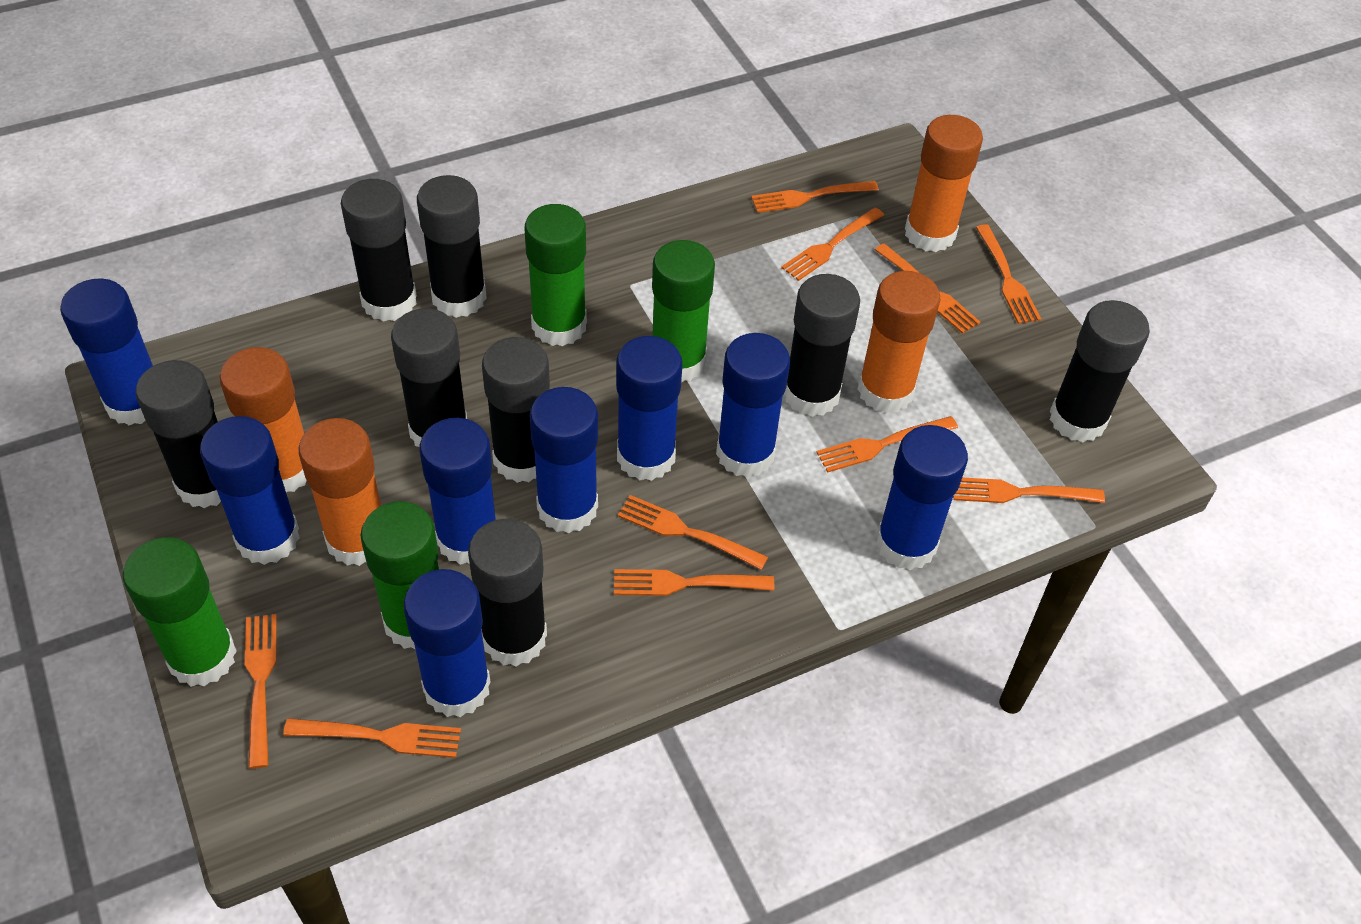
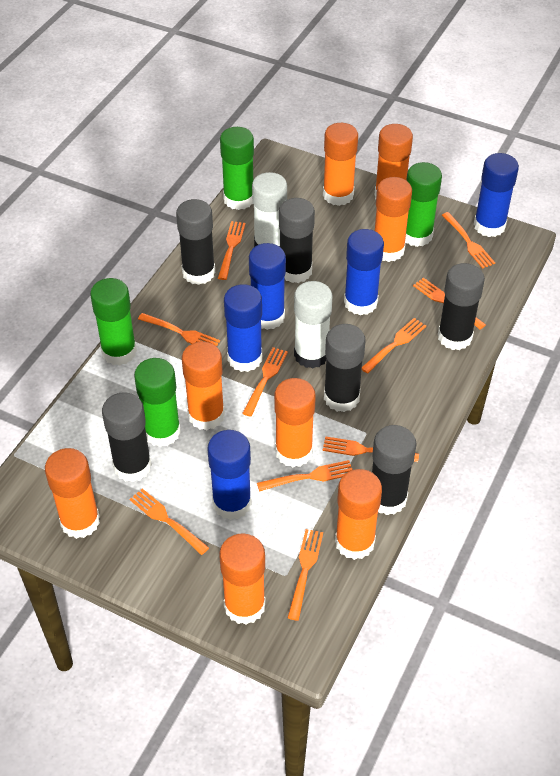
black glue stick: 8 -> 6
blue glue stick: 8 -> 5
orange glue stick: 4 -> 8
white glue stick: 0 -> 2

